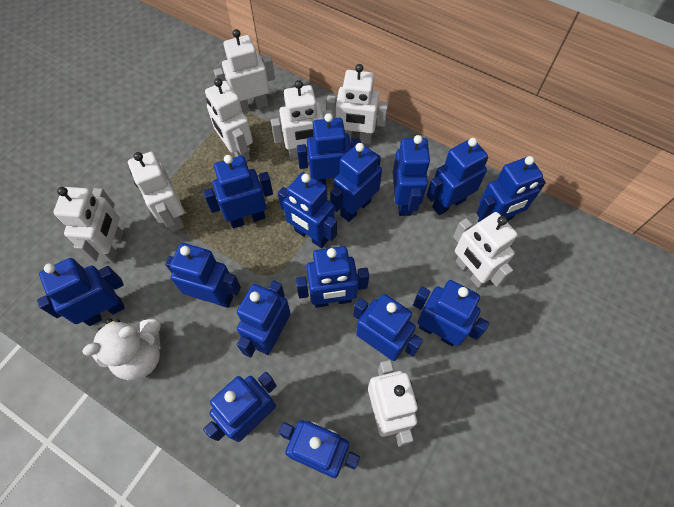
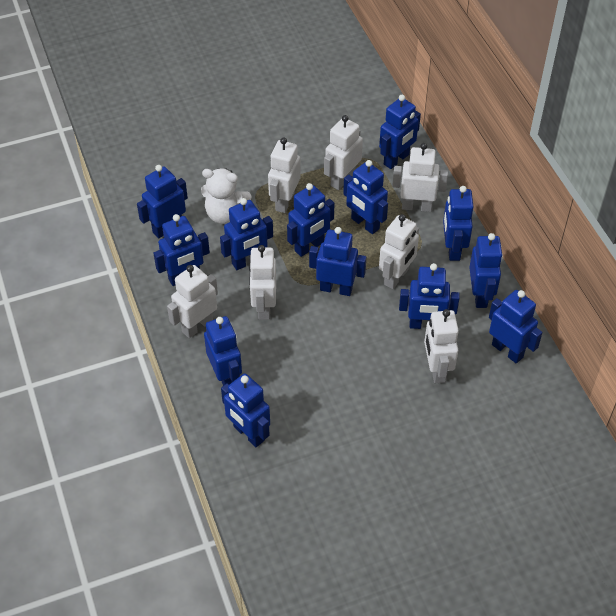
blue robot: 15 -> 13
white robot: 8 -> 7

